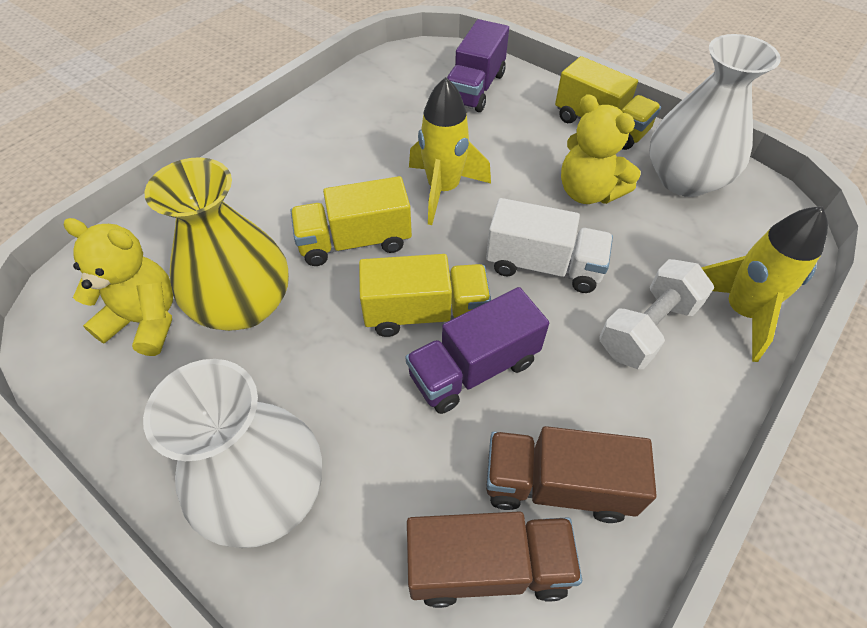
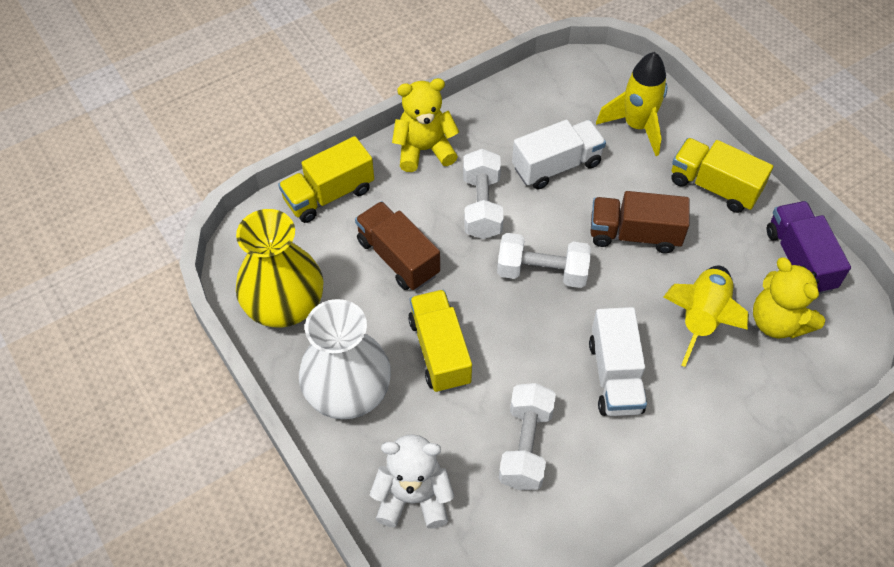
purple truck: 2 -> 1
white dumbbell: 1 -> 3
white teddy bear: 0 -> 1
white truck: 1 -> 2
white vase: 2 -> 1

